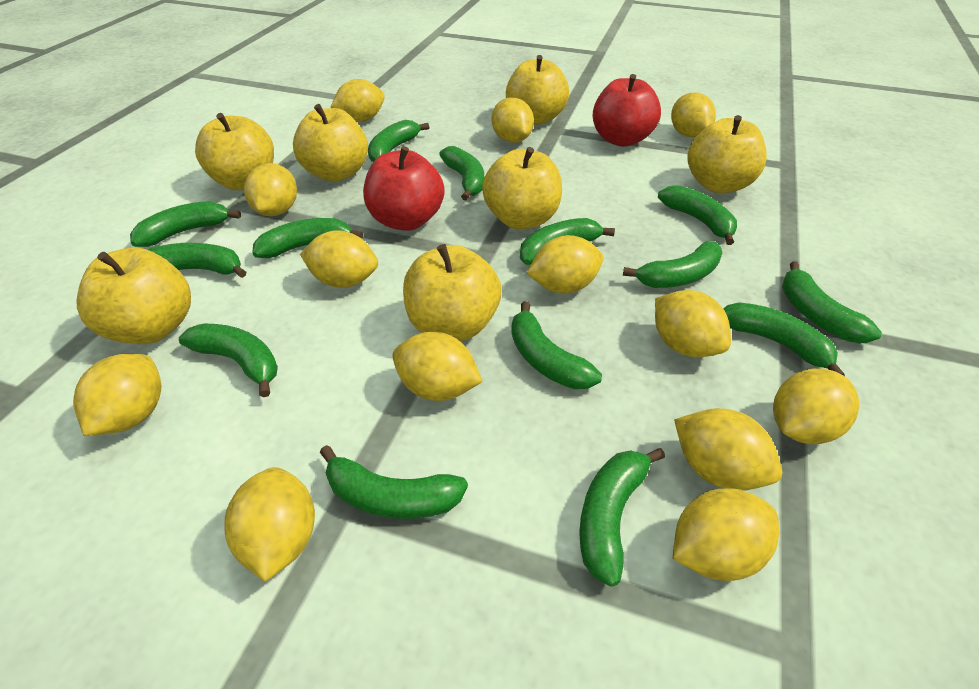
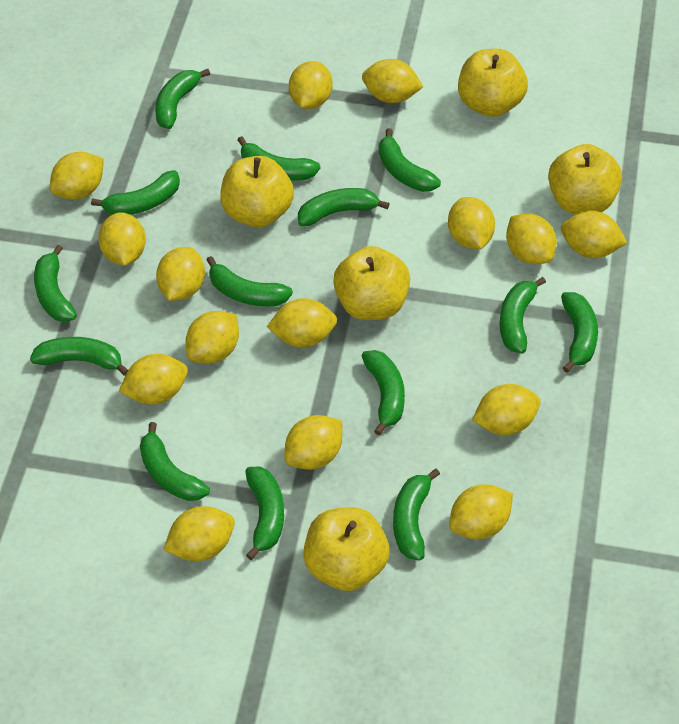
red apple: 2 -> 0
yellow apple: 7 -> 5
yellow lemon: 13 -> 15

